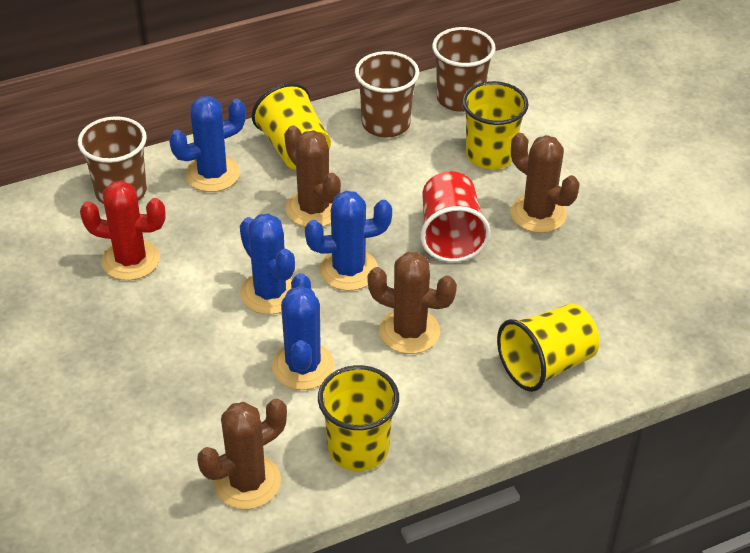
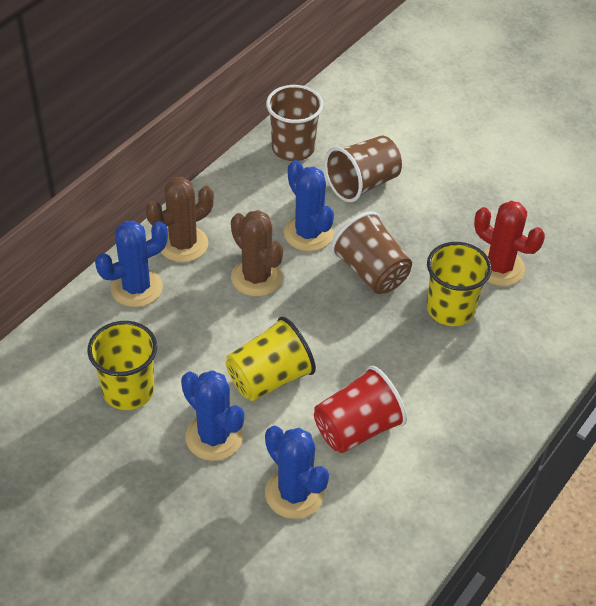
brown cactus: 4 -> 2
yellow cup: 4 -> 3

